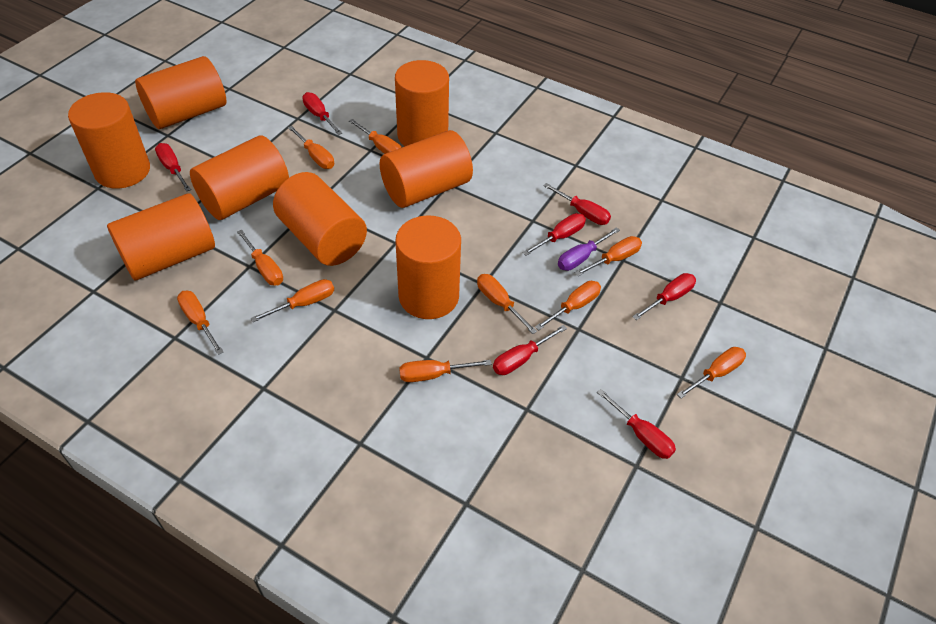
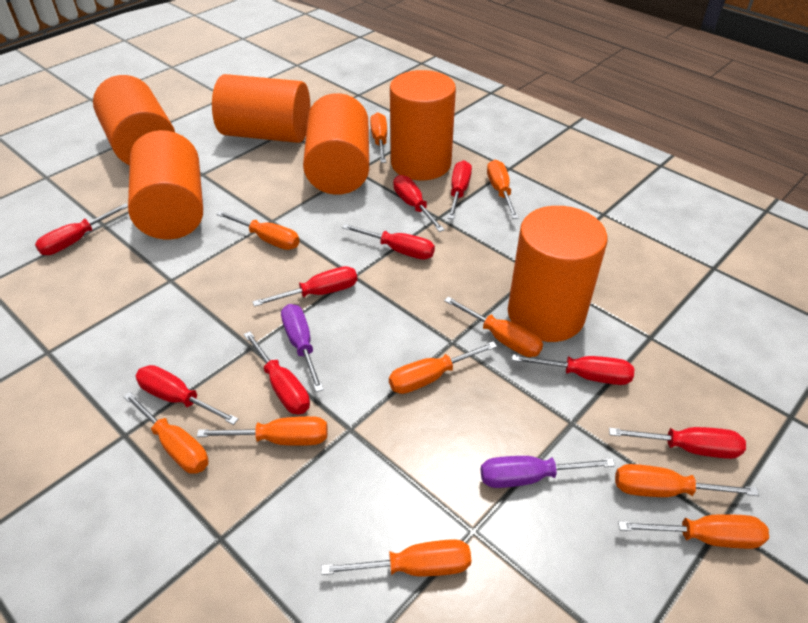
orange cylinder: 8 -> 6
purple screwdriver: 1 -> 2
red screwdriver: 7 -> 9

